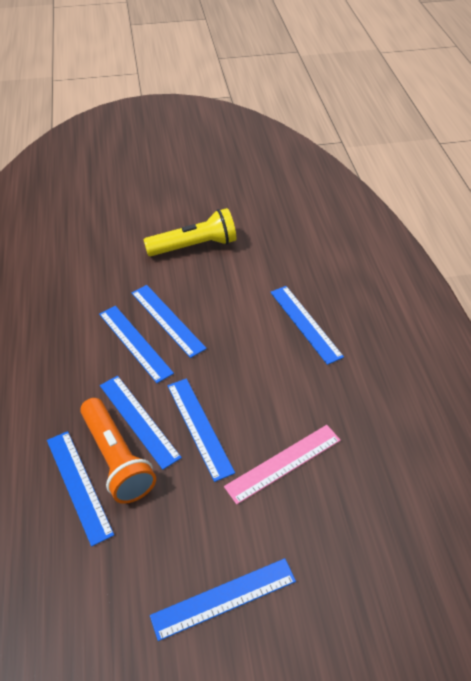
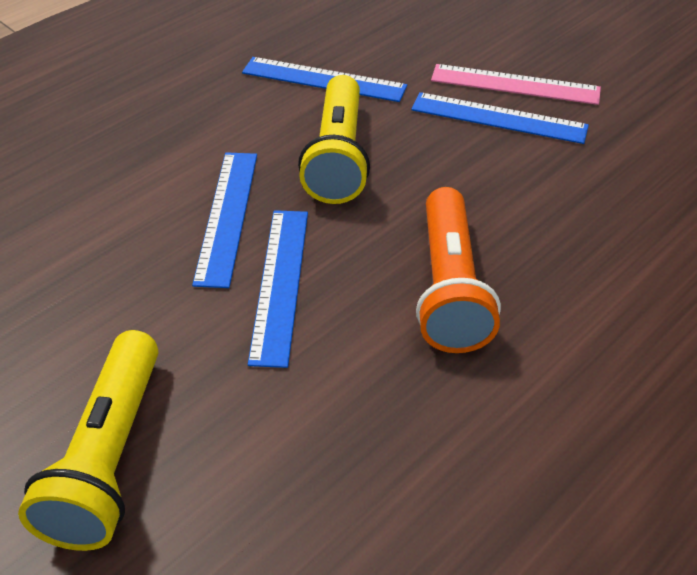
blue ruler: 7 -> 4
yellow flashlight: 1 -> 2

